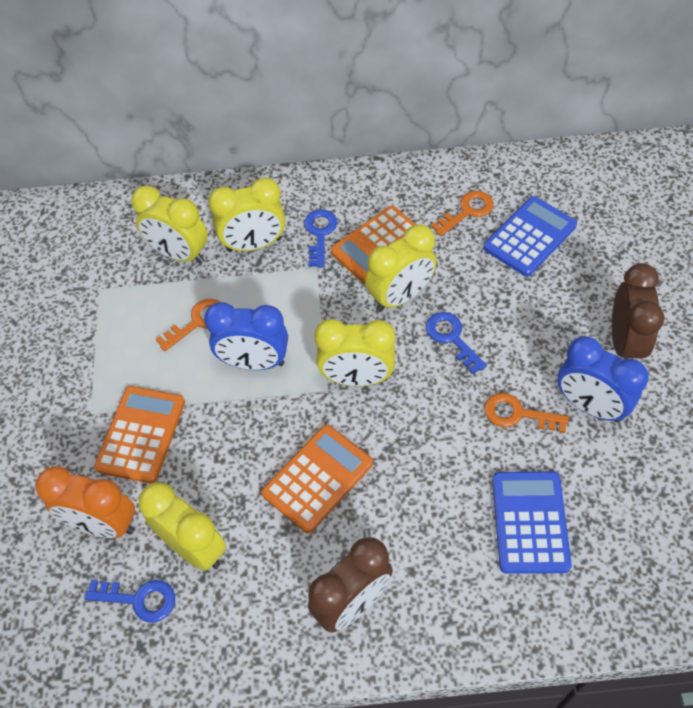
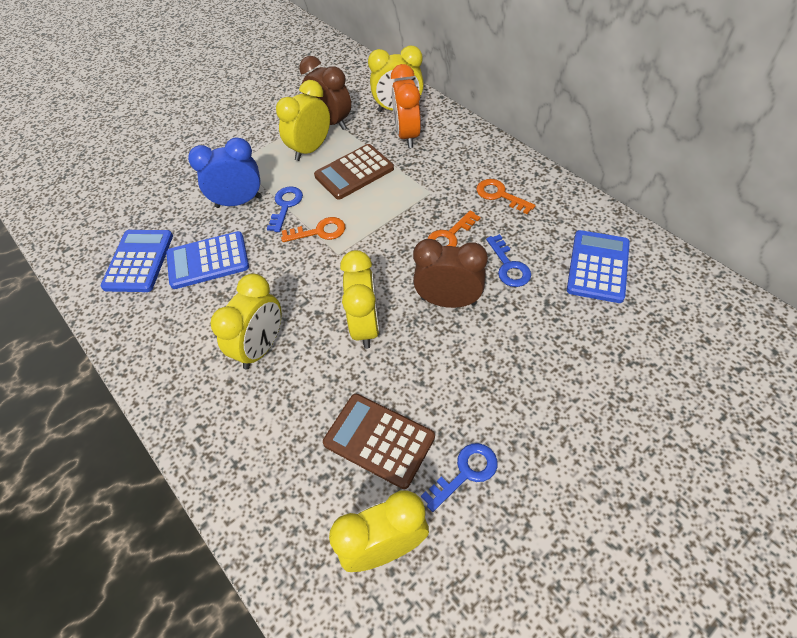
blue calculator: 2 -> 3
blue clock: 2 -> 1
brown calculator: 0 -> 2
orange calculator: 3 -> 0

